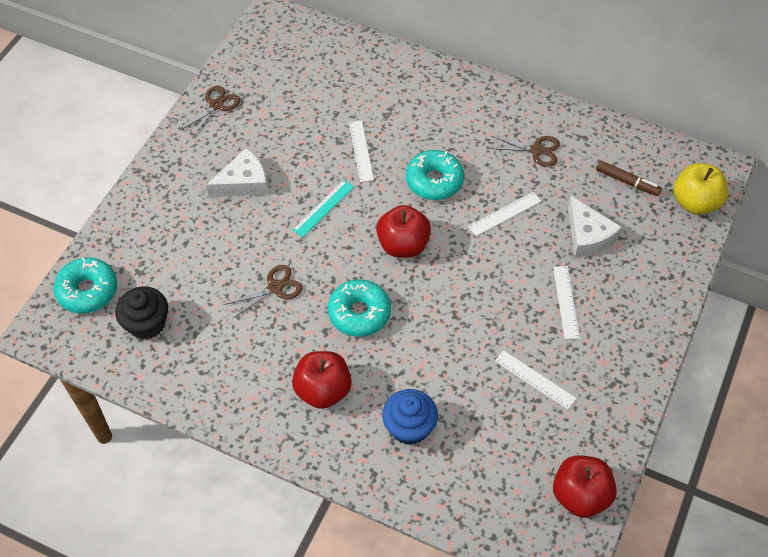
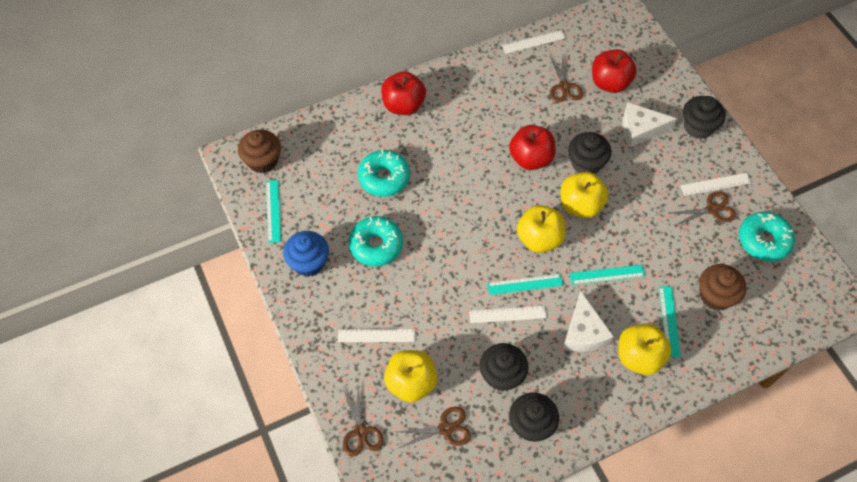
black cupcake: 1 -> 4
brown cupcake: 0 -> 2
brown marker: 1 -> 0
brown scissors: 3 -> 4
turquoise ruler: 1 -> 4
yellow apple: 1 -> 4

